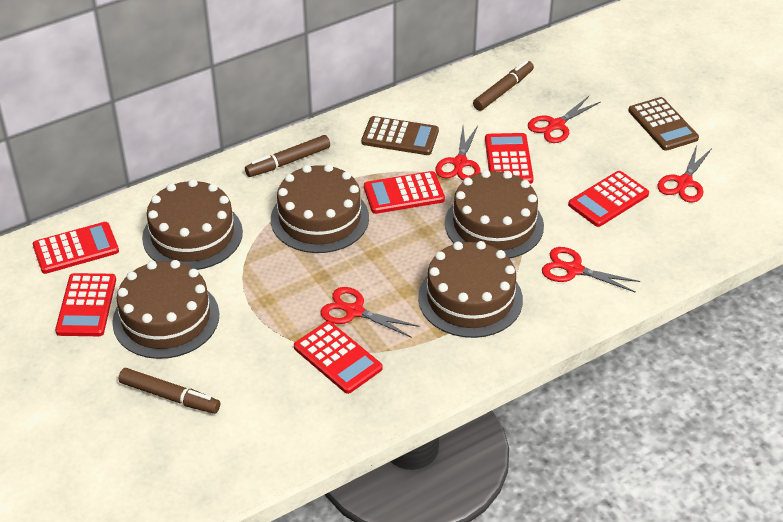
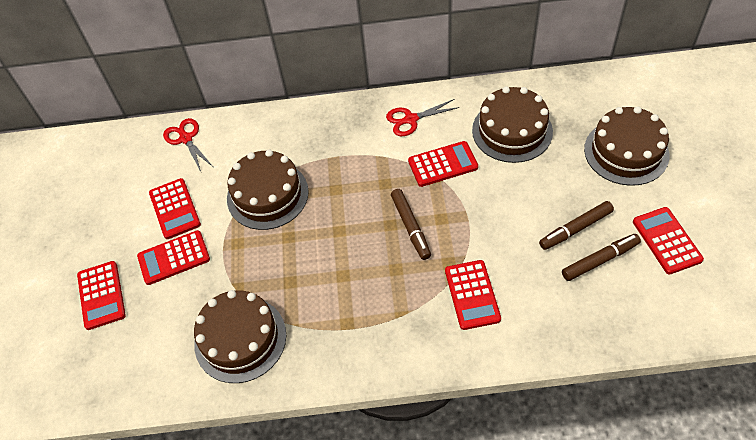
brown cake: 5 -> 4
brown calculator: 2 -> 0
red scissors: 5 -> 2

